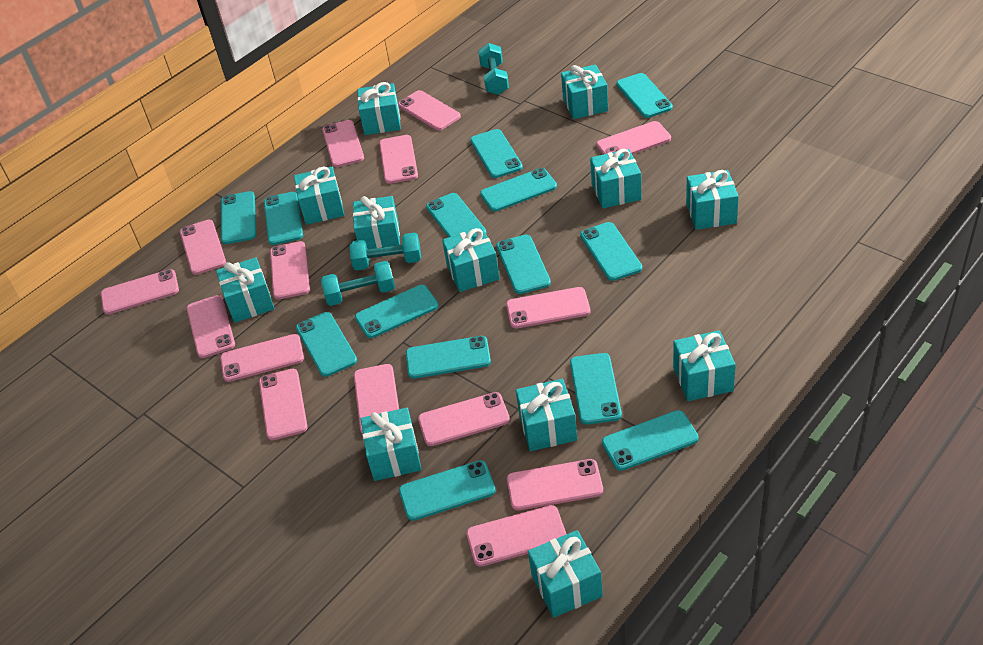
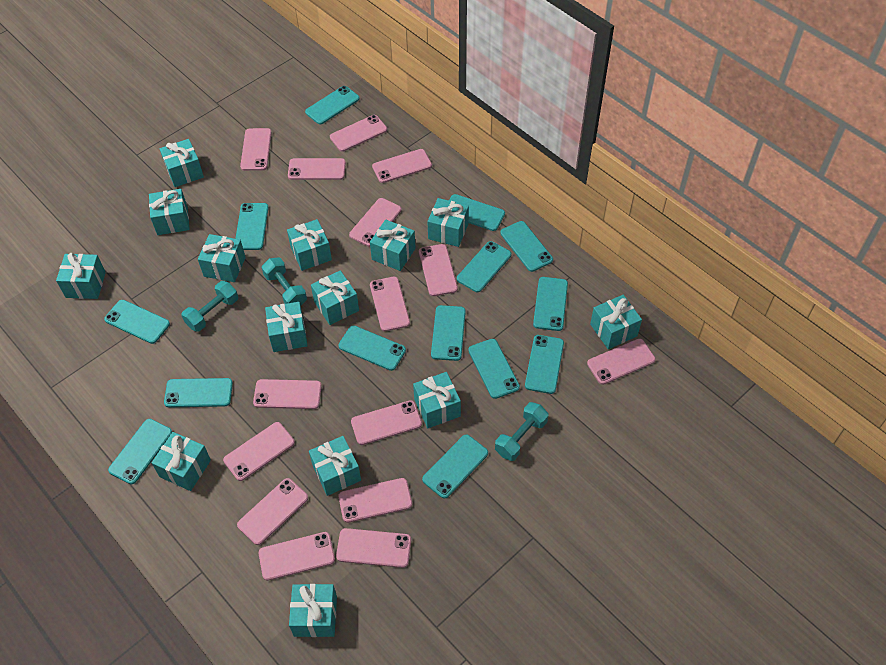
turquoise gift: 12 -> 14

